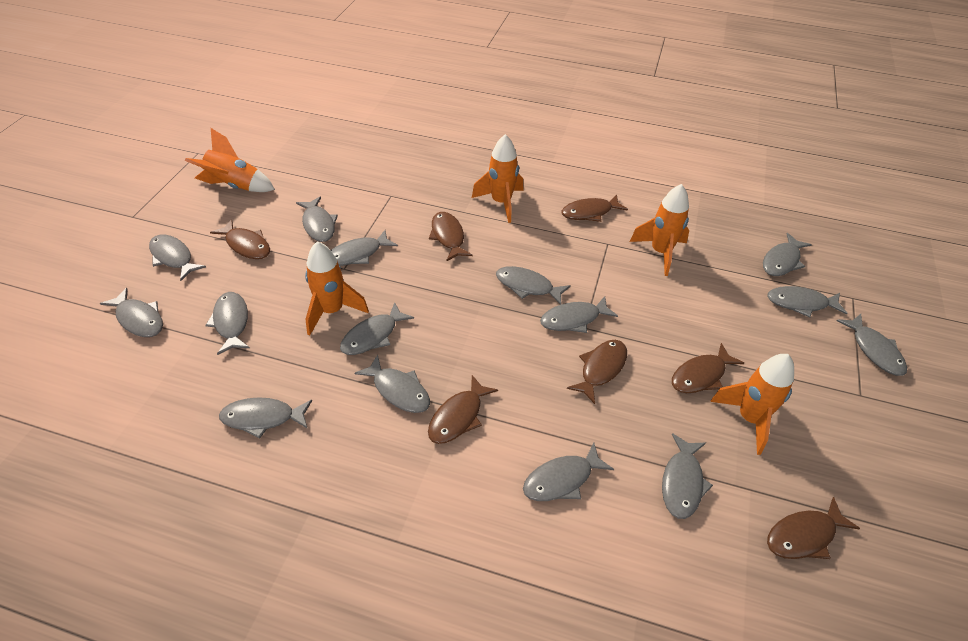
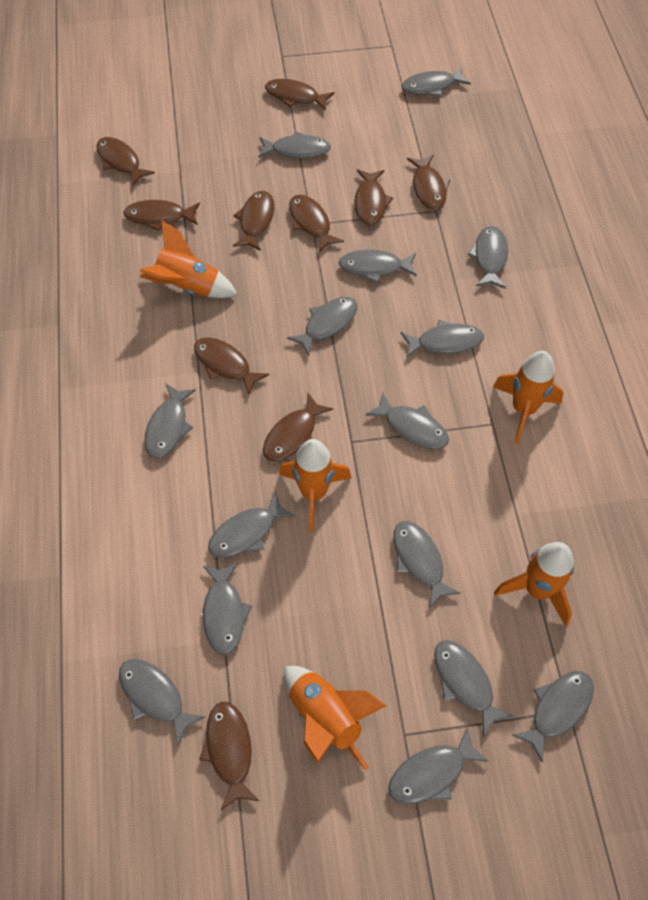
brown fish: 7 -> 10

